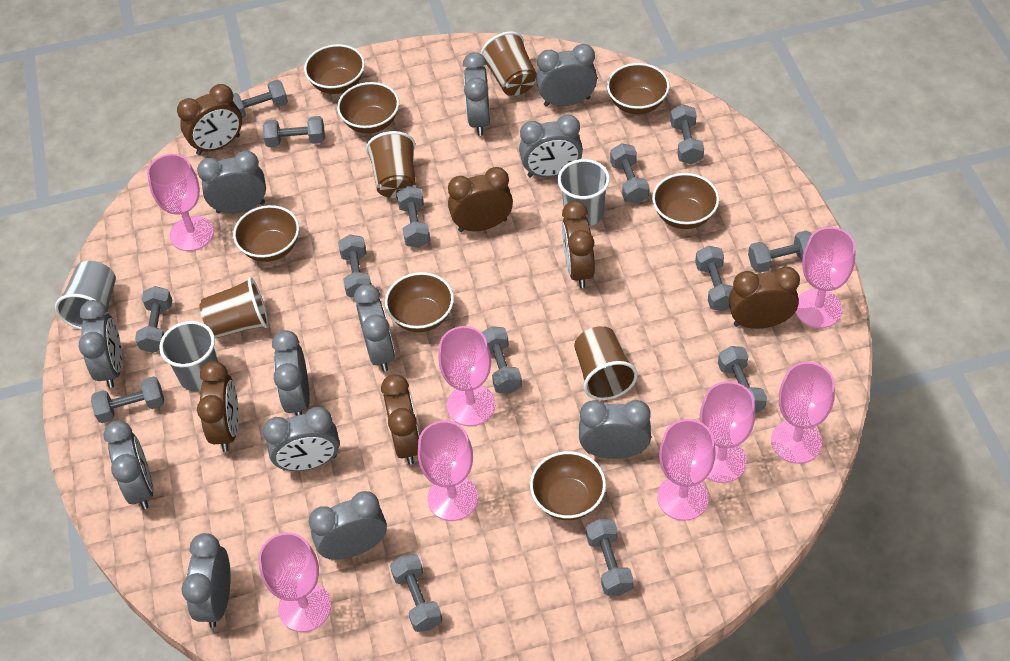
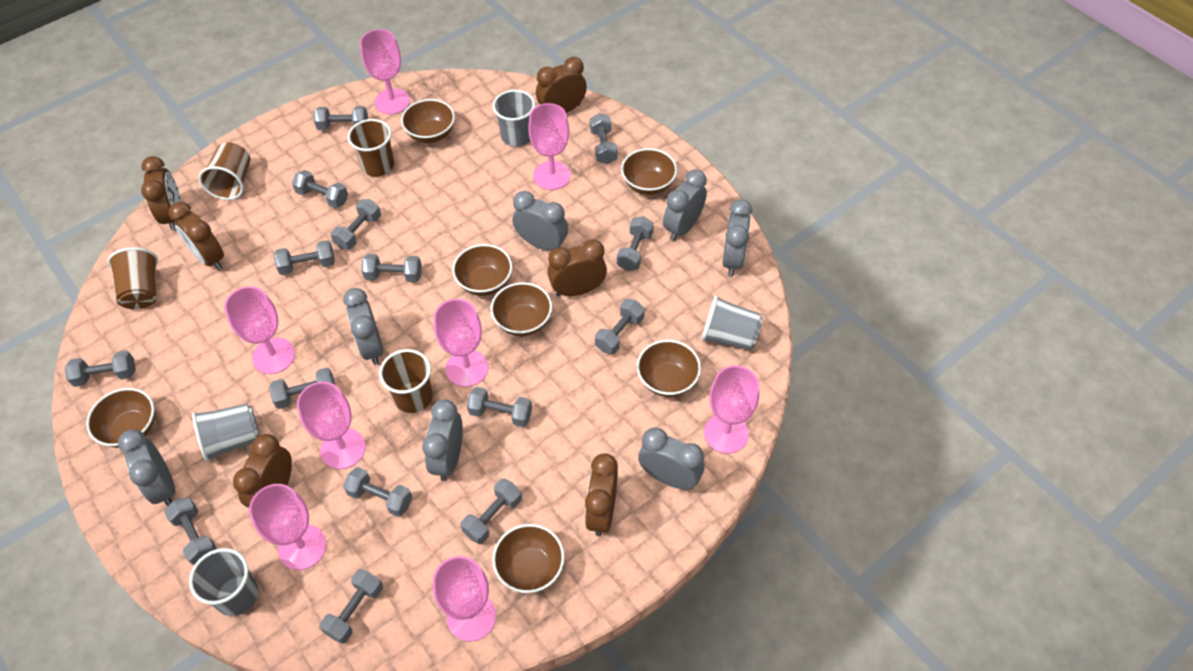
grey clock: 12 -> 7
grey cup: 3 -> 4
grey dumbbell: 14 -> 15

